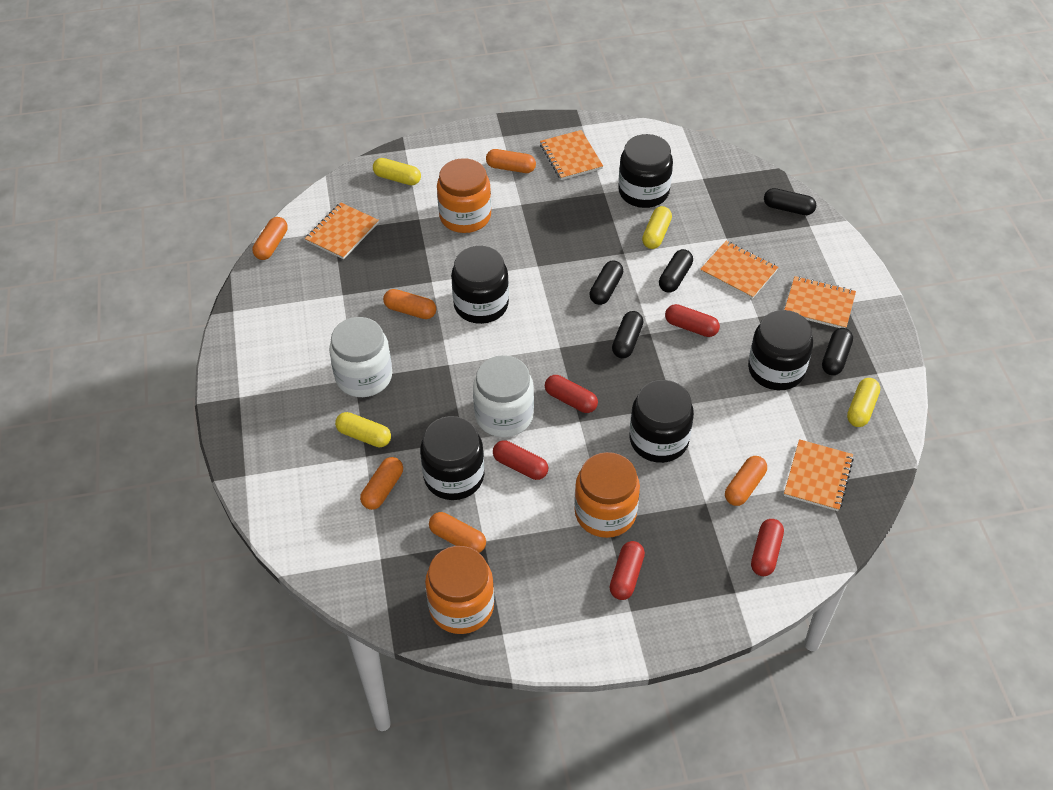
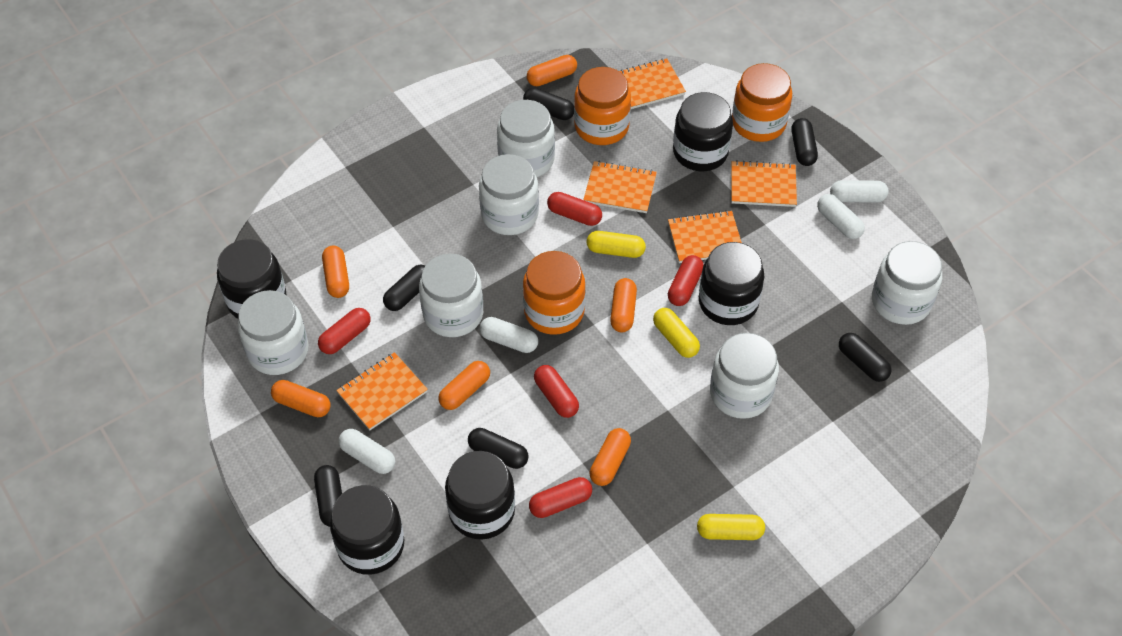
black capsule: 5 -> 6
white capsule: 0 -> 4
white jar: 2 -> 6
yellow capsule: 4 -> 3

